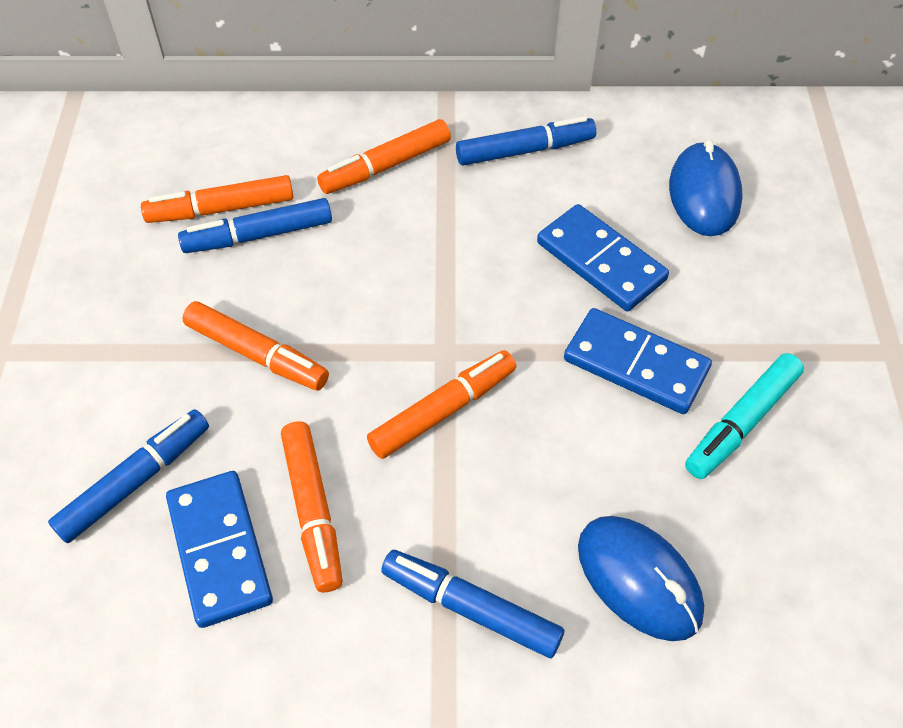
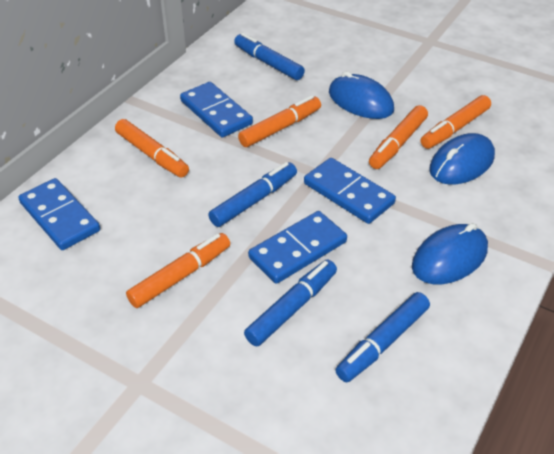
blue domino: 3 -> 4
blue mouse: 2 -> 3
turquoise marker: 1 -> 0

